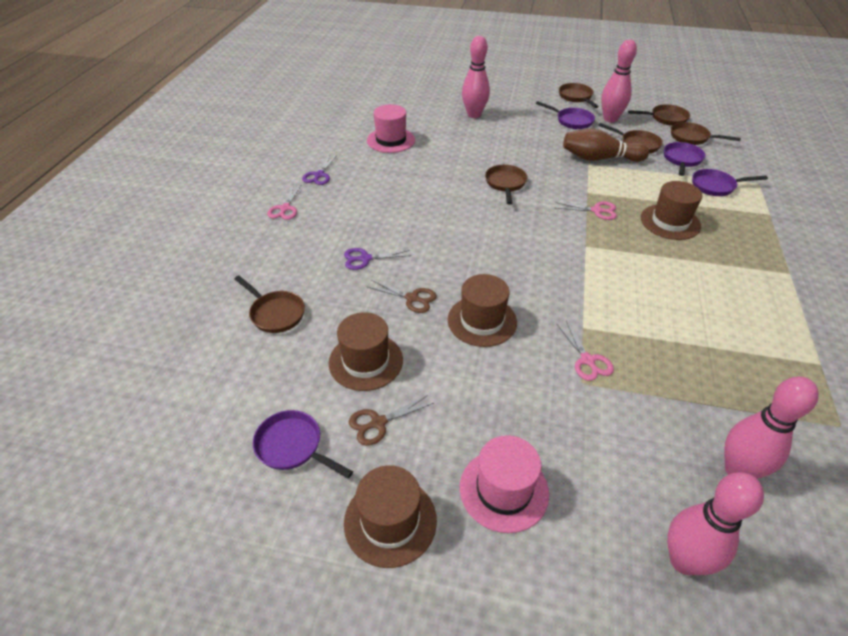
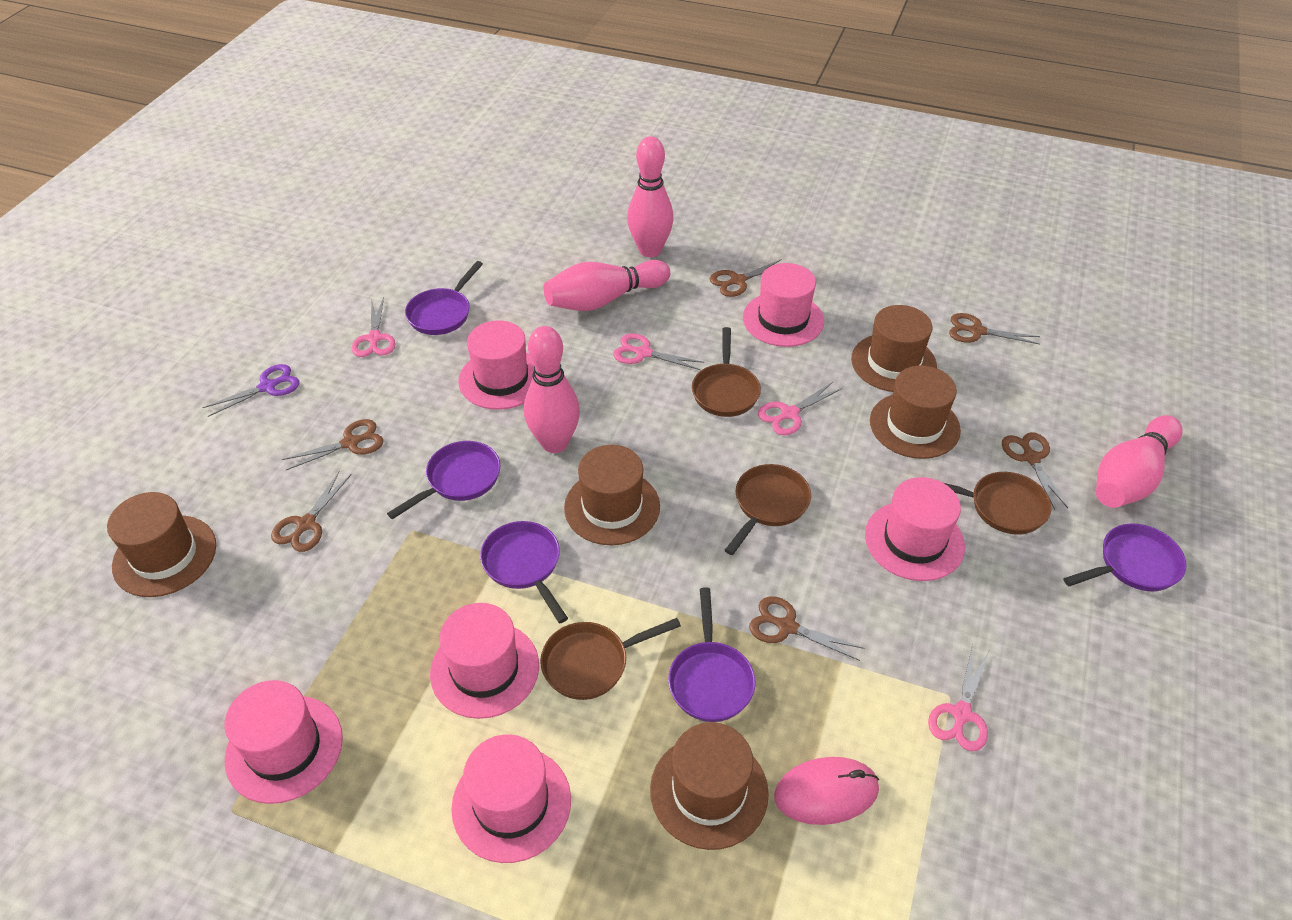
brown bowling pin: 1 -> 0
brown hat: 4 -> 5
brown pan: 6 -> 4
brown scissors: 2 -> 6
pink hat: 2 -> 6
pink mouse: 0 -> 1
pink scissors: 3 -> 4
purple pan: 4 -> 5
purple scissors: 2 -> 1

